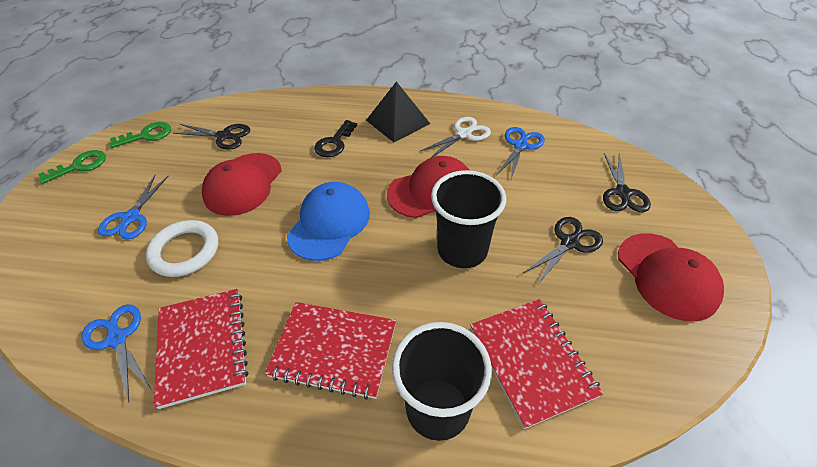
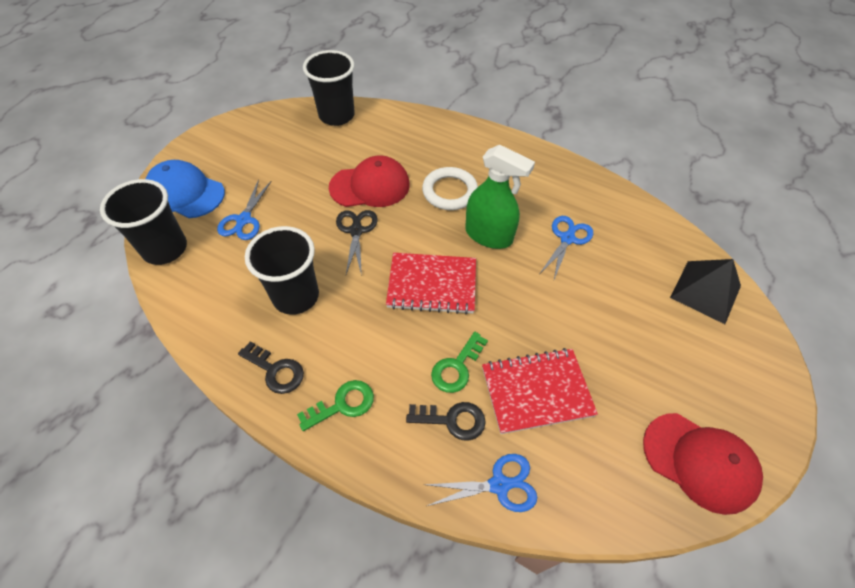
black cup: 2 -> 3
black key: 1 -> 2
black scissors: 3 -> 1
green spray bottle: 0 -> 1
red cap: 3 -> 2
red notebook: 3 -> 2
white scissors: 1 -> 0

